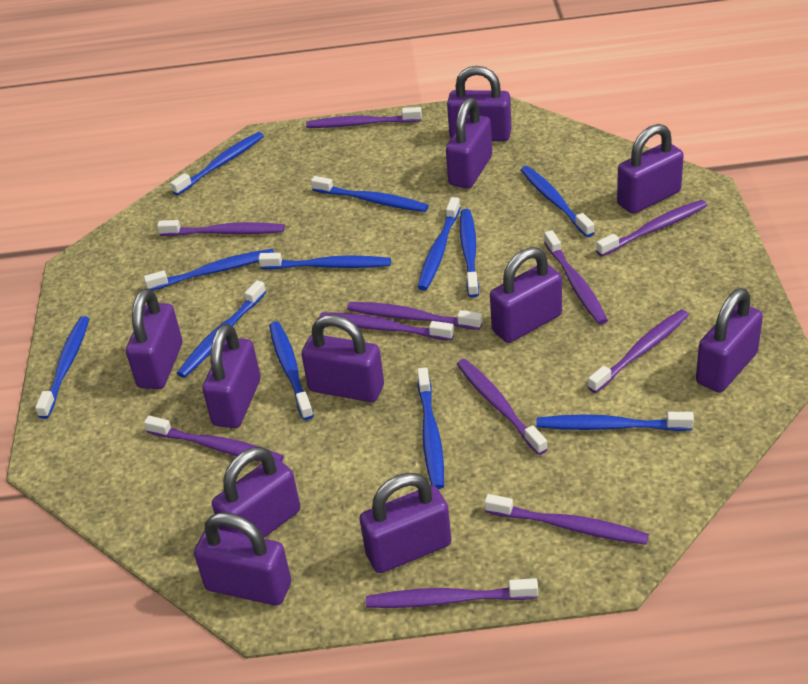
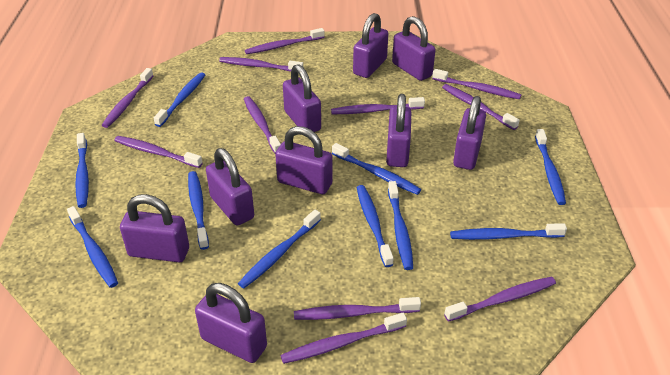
blue toothbrush: 12 -> 10
purple padlock: 11 -> 9

